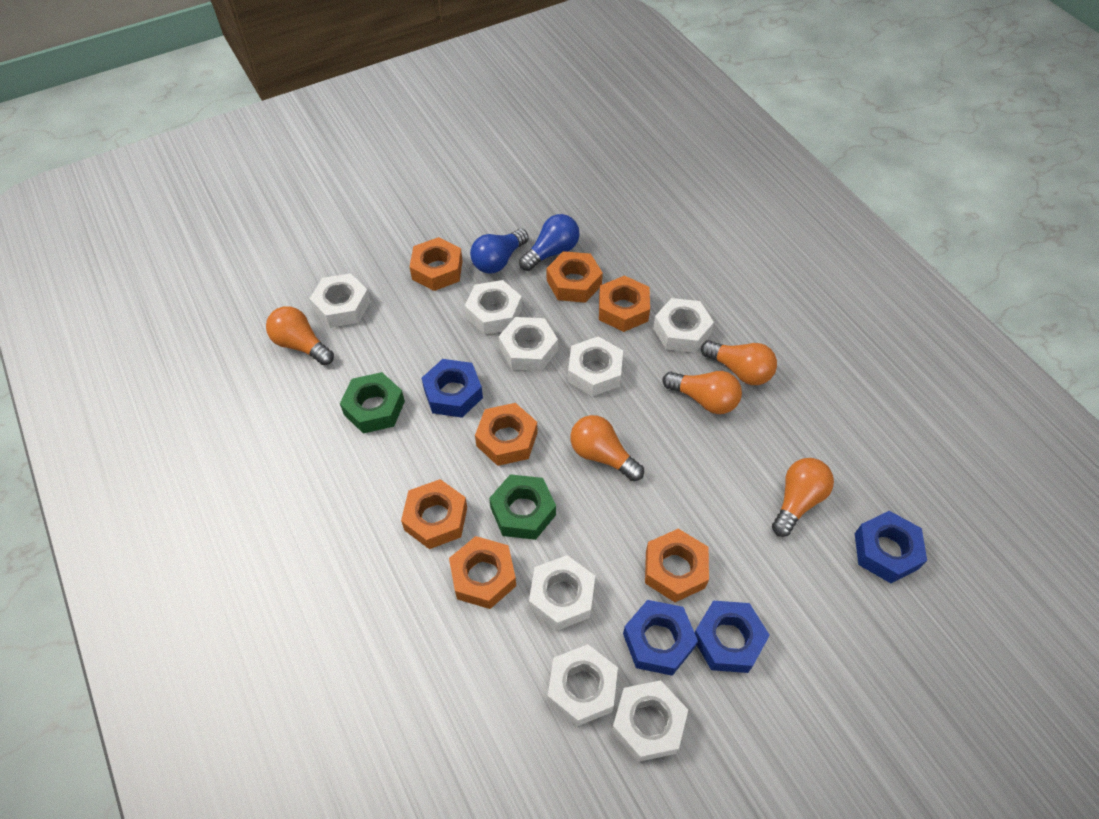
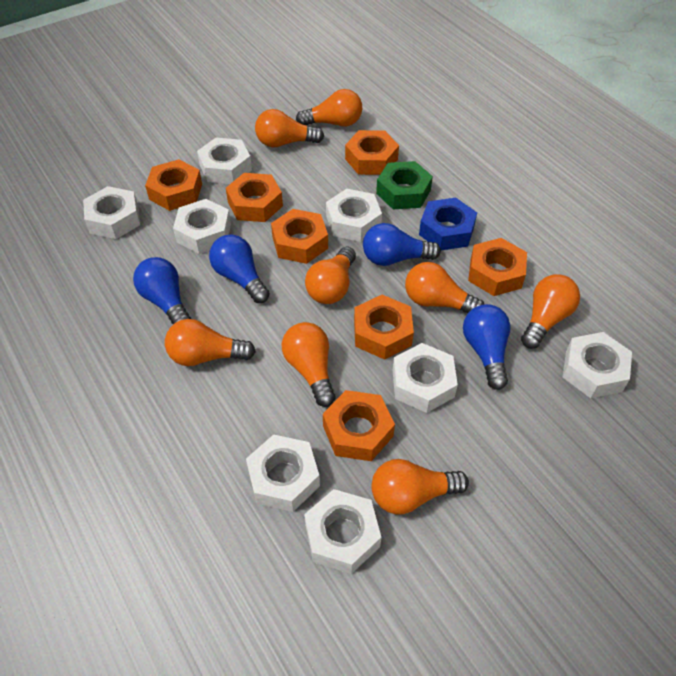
blue light bulb: 2 -> 4
blue nut: 4 -> 1
green nut: 2 -> 1
orange light bulb: 5 -> 8

